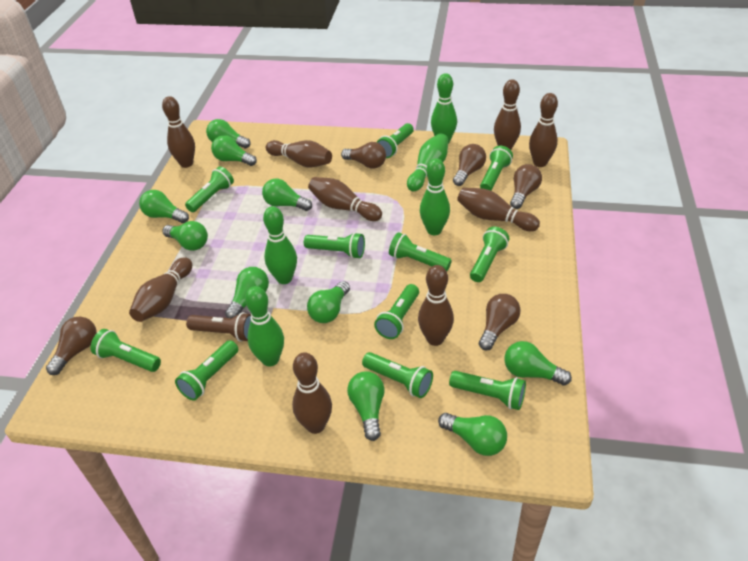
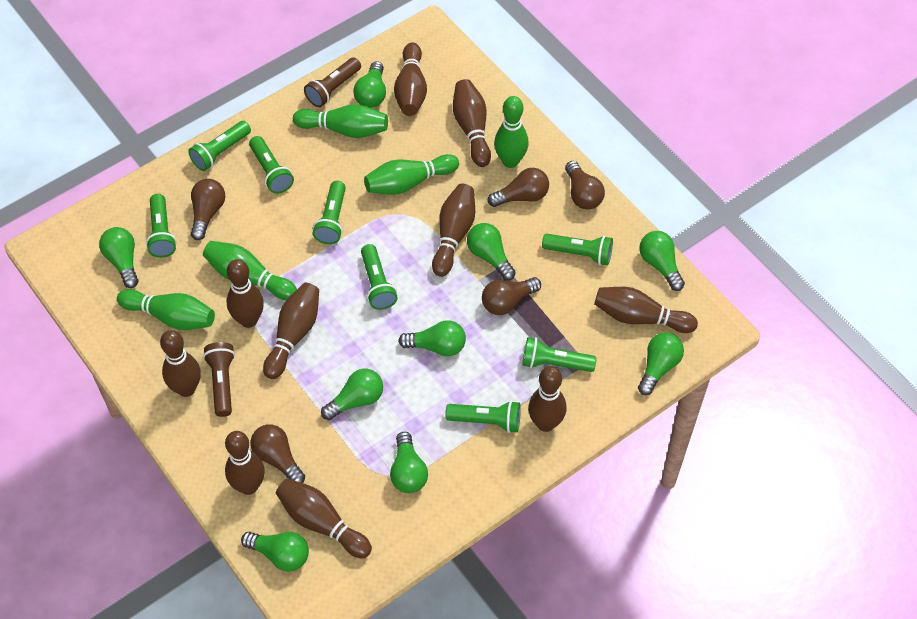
brown bowling pin: 9 -> 10
brown flashlight: 1 -> 2
green flashlight: 11 -> 8
green light bulb: 10 -> 9

